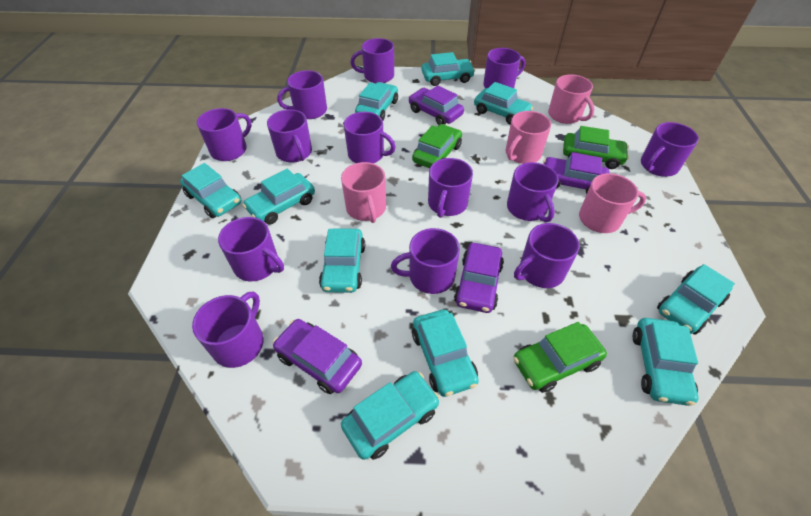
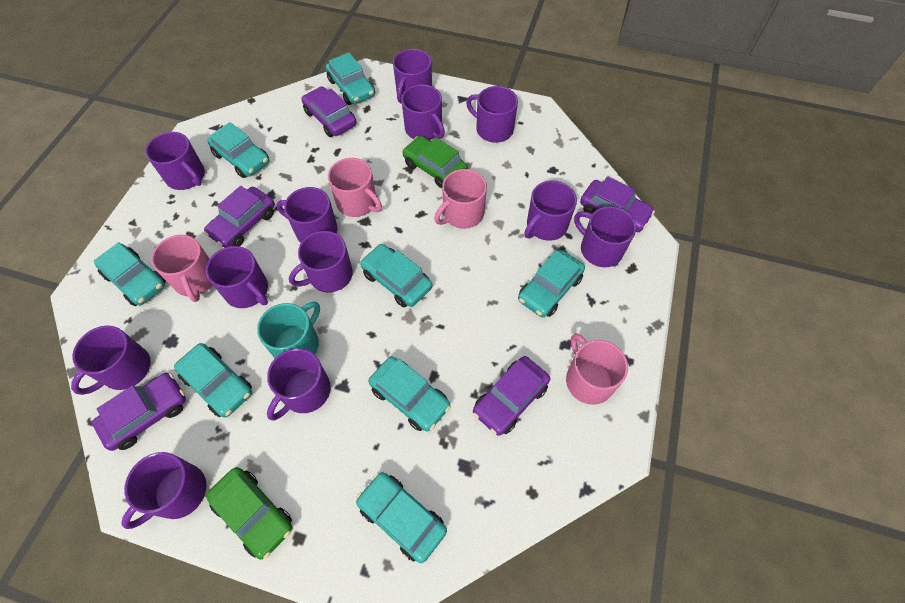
green car: 3 -> 2
purple car: 4 -> 5
purple mug: 13 -> 12
turquoise car: 10 -> 8
turquoise mug: 0 -> 1

